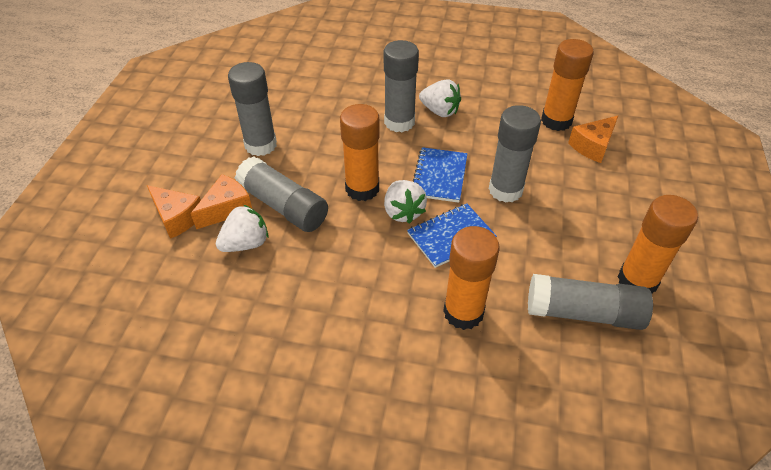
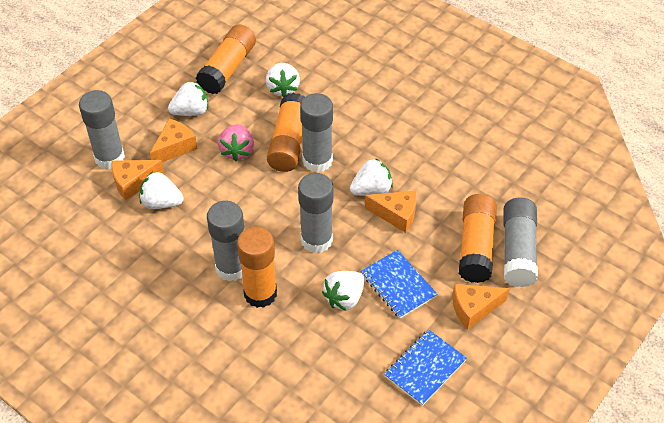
orange cheese: 3 -> 4
pink strawberry: 0 -> 1
white strawberry: 3 -> 5

